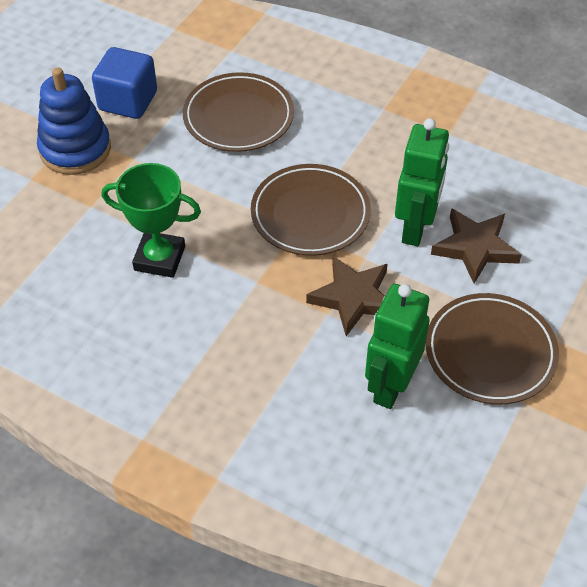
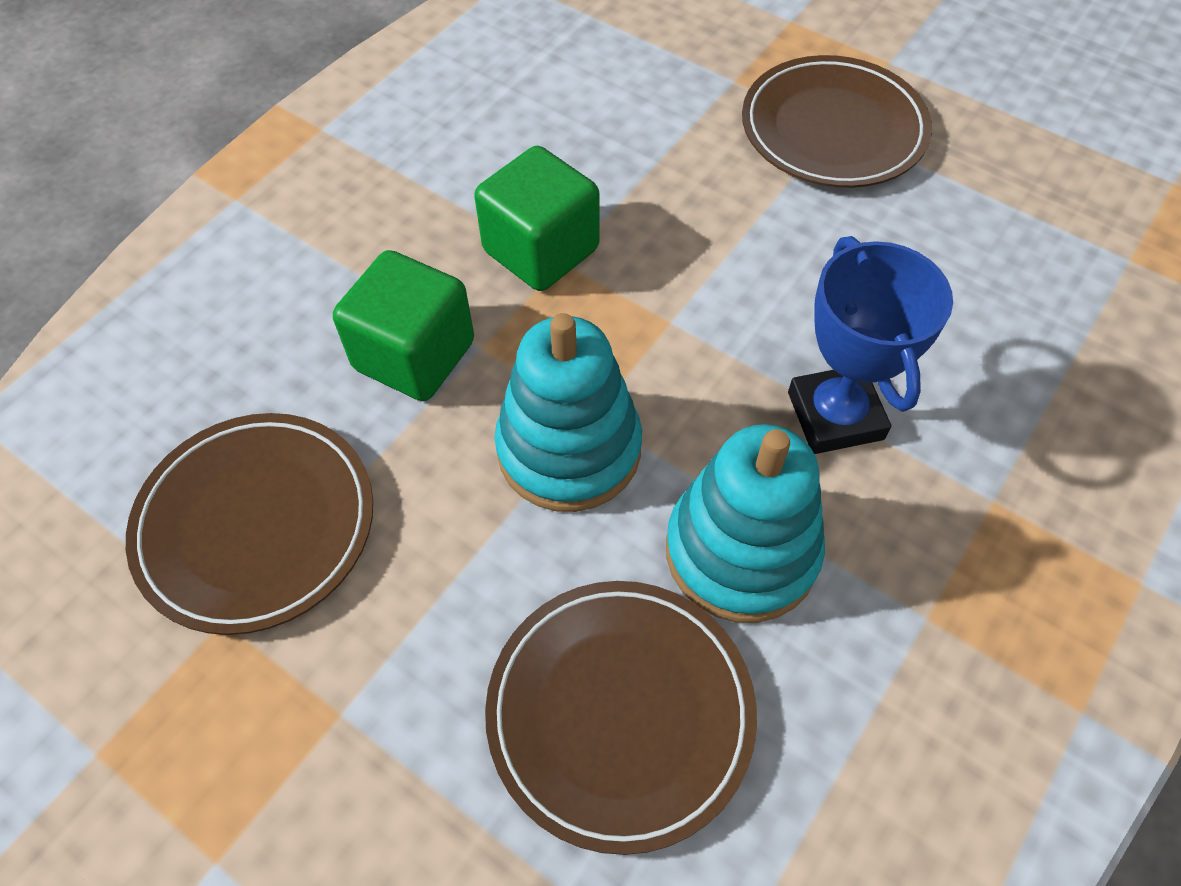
blue cube: 1 -> 0
blue stacking toy: 1 -> 0
blue trophy: 0 -> 1
brown star: 2 -> 0
green cube: 0 -> 2
green robot: 2 -> 0
green trophy: 1 -> 0
turquoise stacking toy: 0 -> 2

